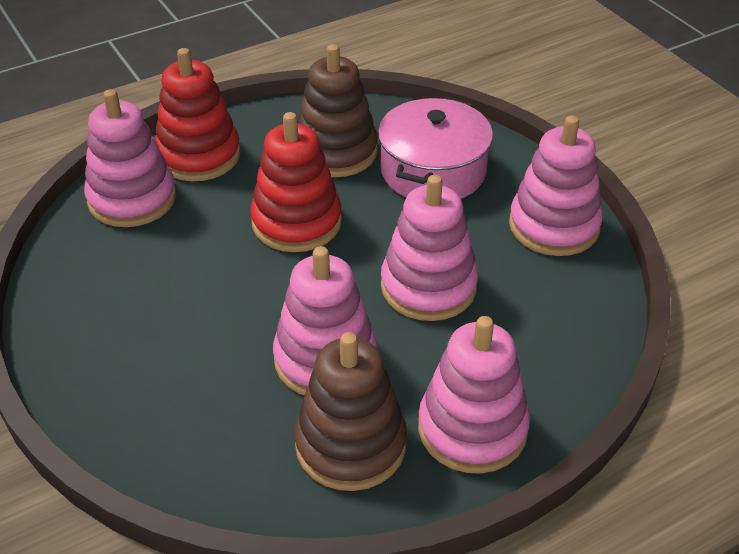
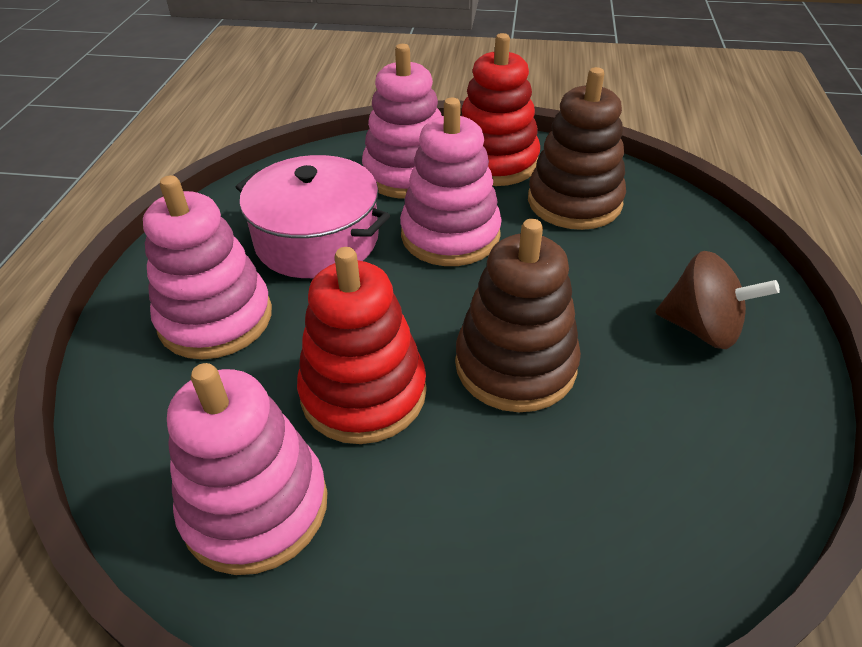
brown spinning top: 0 -> 1
pink stacking toy: 5 -> 4

